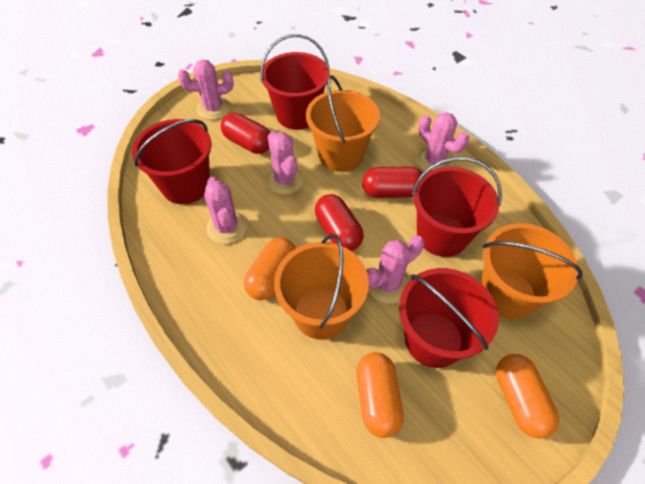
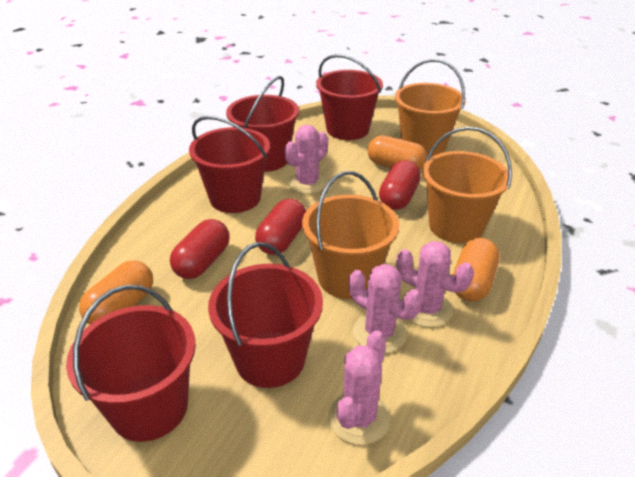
pink cactus: 5 -> 4
red bucket: 4 -> 5

